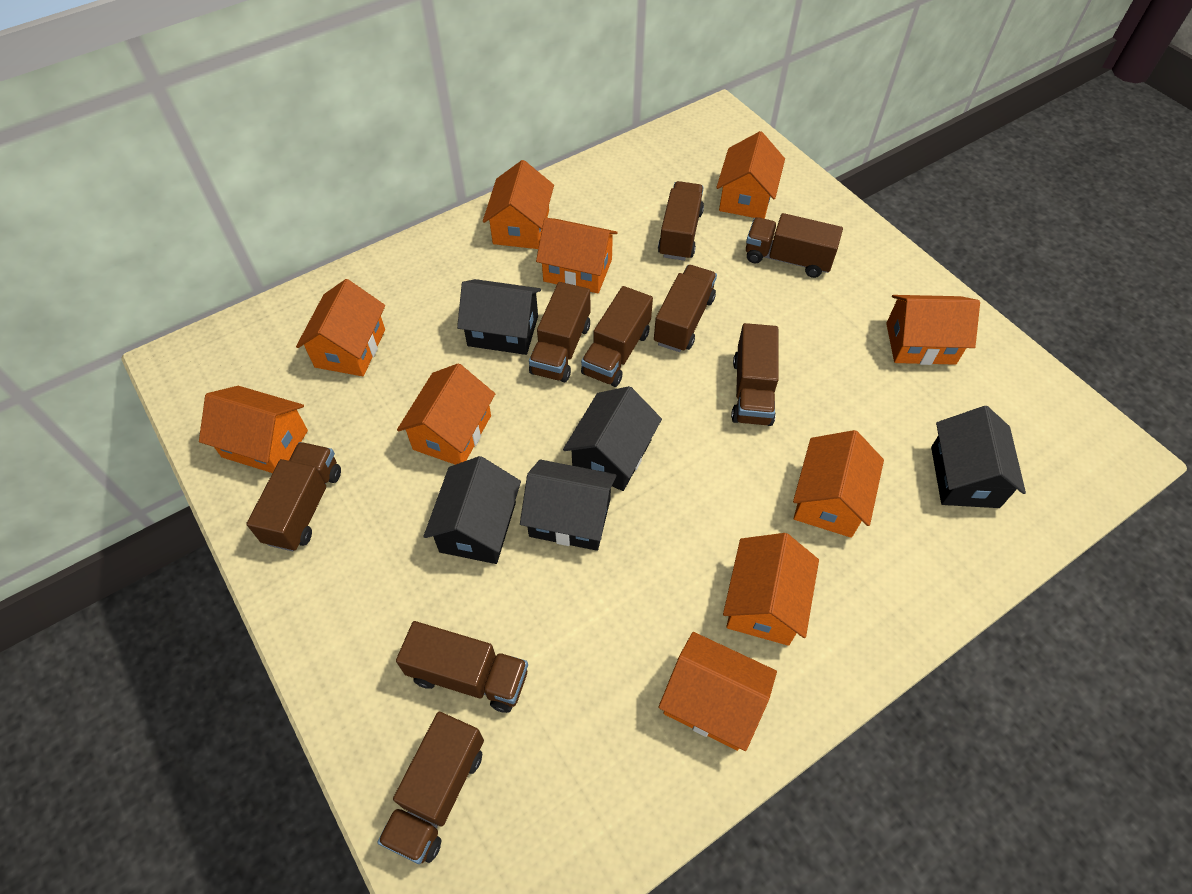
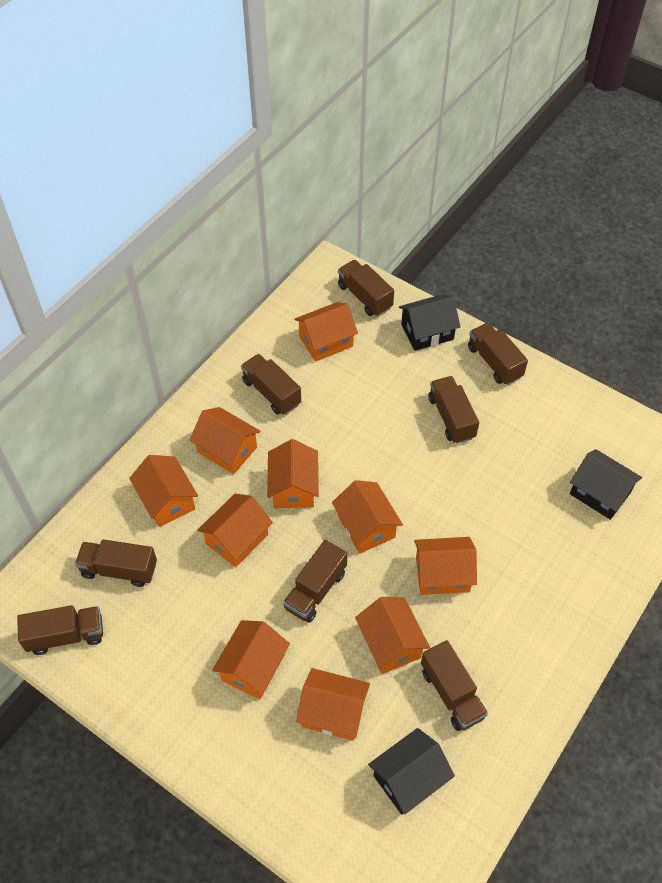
black house: 5 -> 3
brown truck: 9 -> 8

